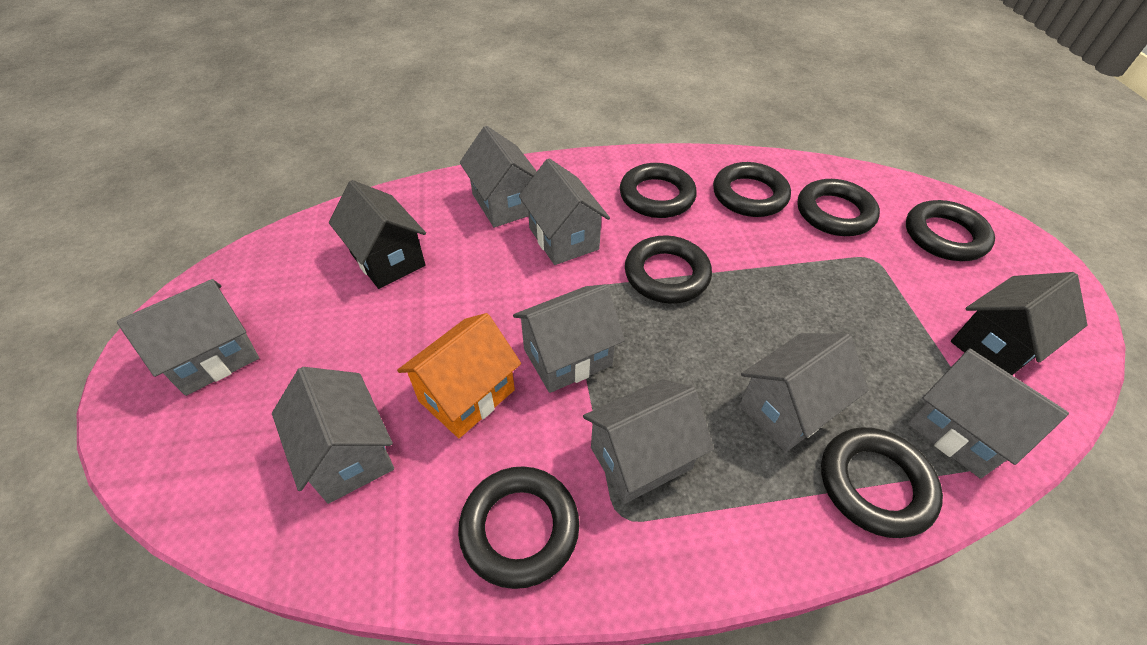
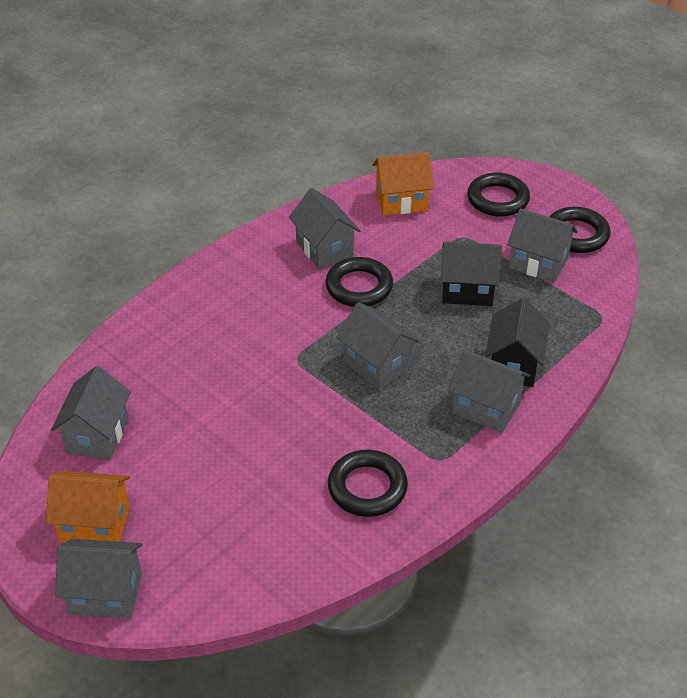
black ring: 7 -> 4
grey house: 8 -> 6
orange house: 1 -> 2

